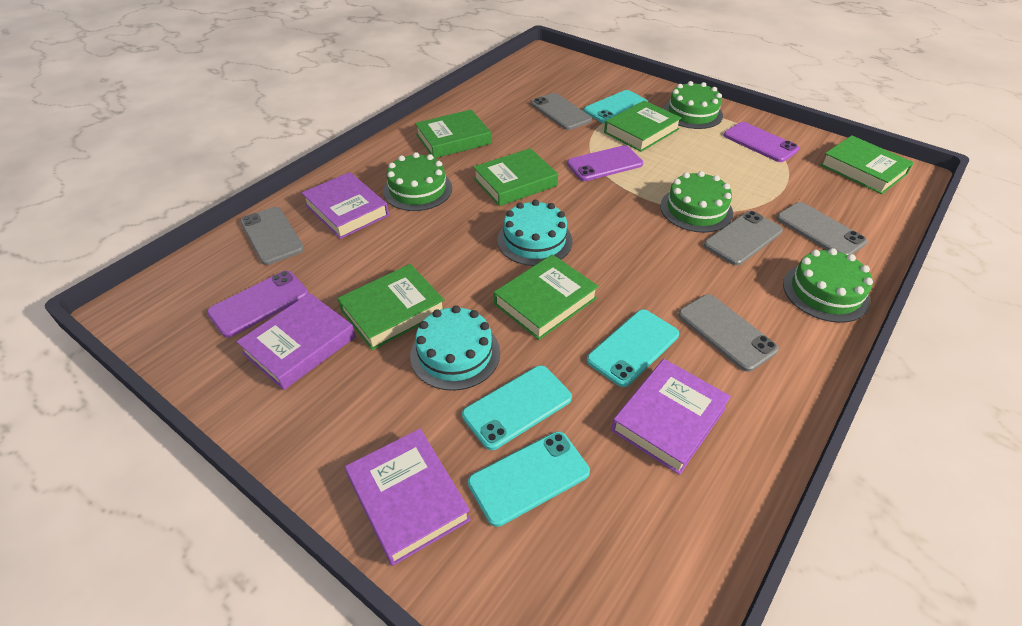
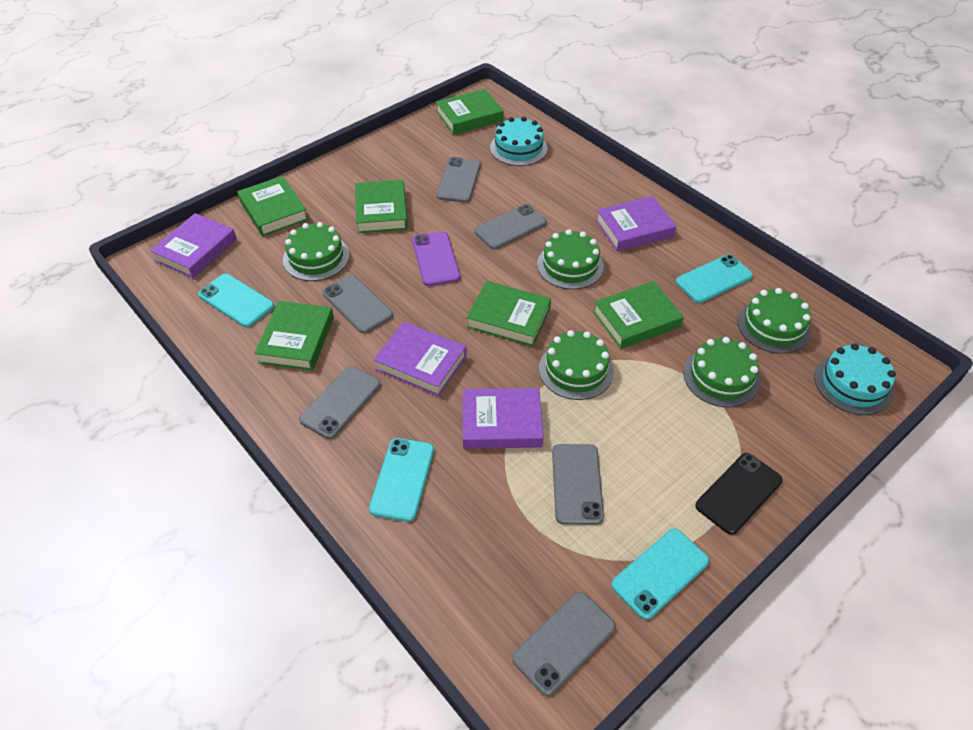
black phone: 0 -> 1
green cake: 4 -> 5
grey phone: 5 -> 6
purple phone: 3 -> 1

